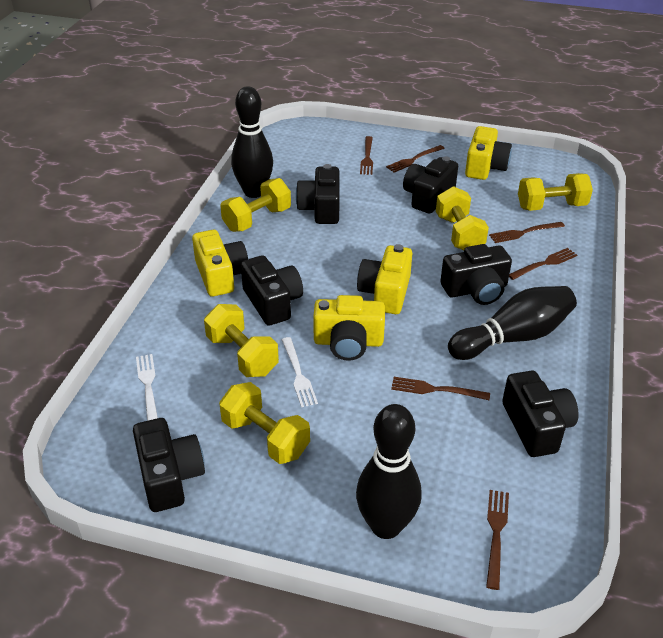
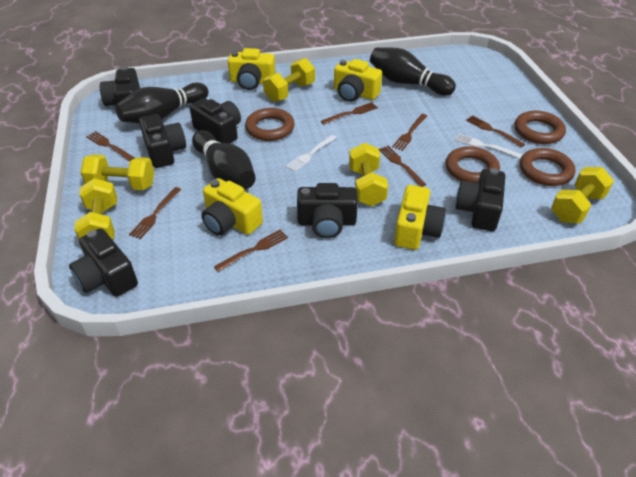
brown fork: 6 -> 7
brown ring: 0 -> 4

